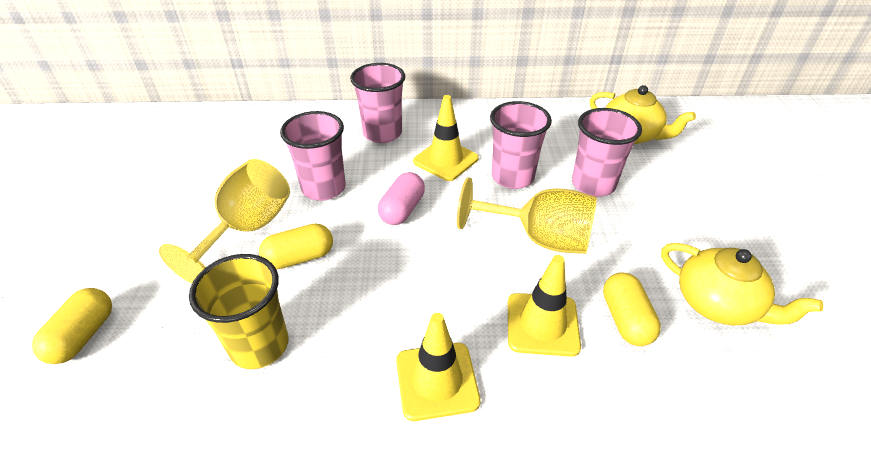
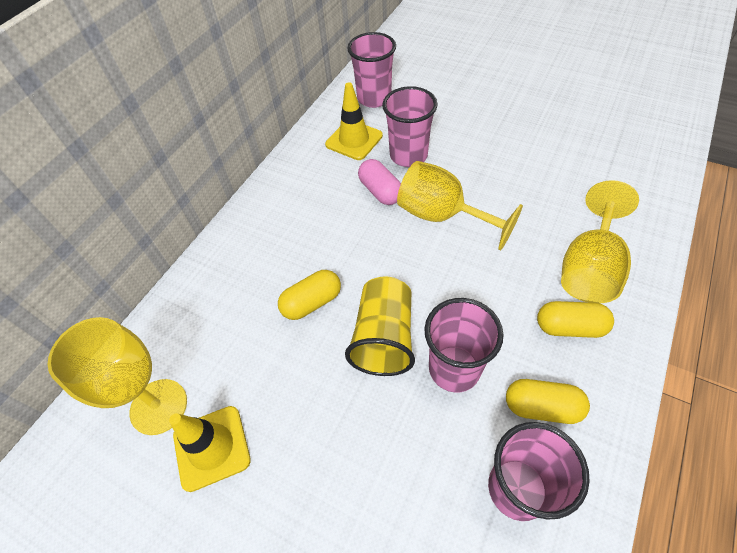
yellow goblet: 2 -> 3
yellow teapot: 2 -> 0
yellow traffic cone: 3 -> 2

